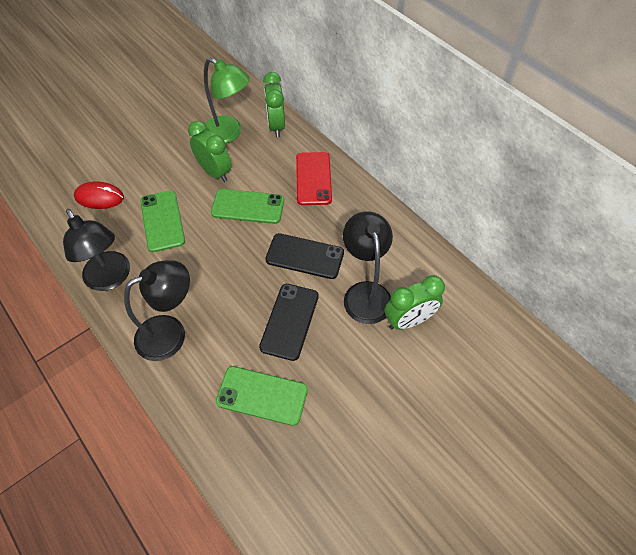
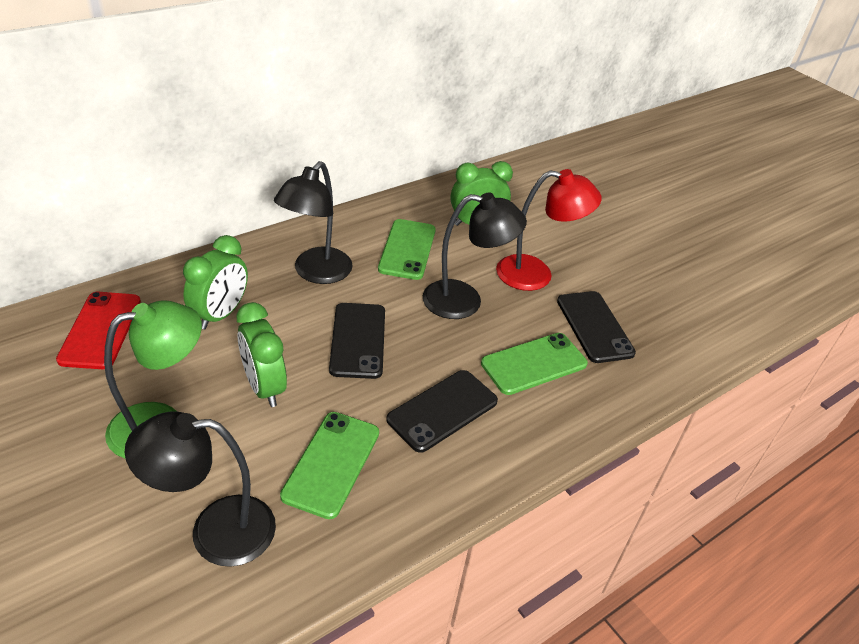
black phone: 2 -> 3
red lamp: 0 -> 1
red mouse: 1 -> 0

